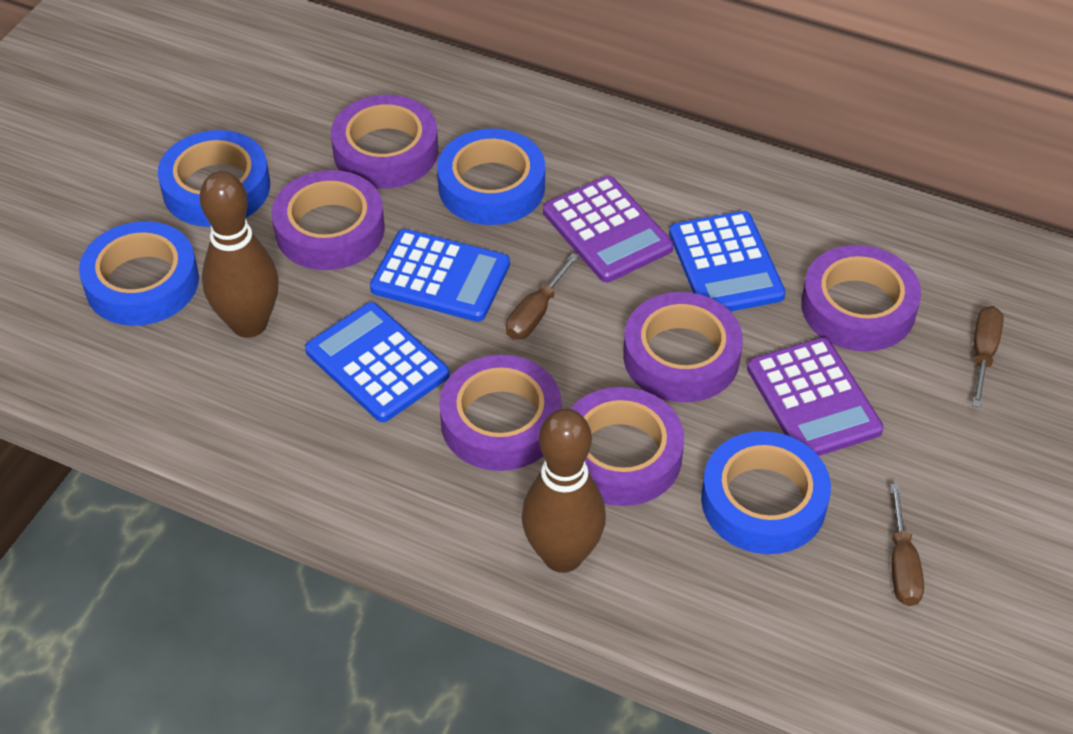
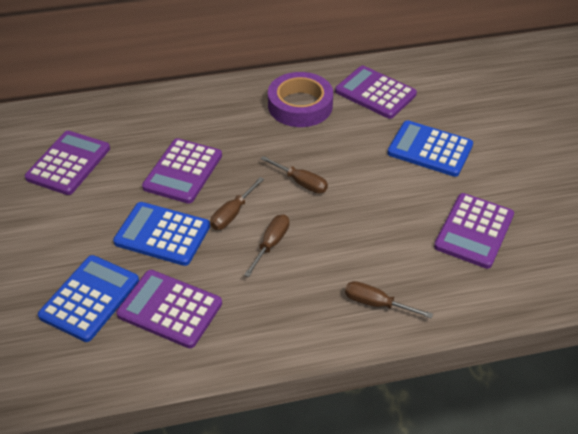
blue tape: 4 -> 0
brown bowling pin: 2 -> 0
brown screwdriver: 3 -> 4
purple calculator: 2 -> 5
purple tape: 6 -> 1

